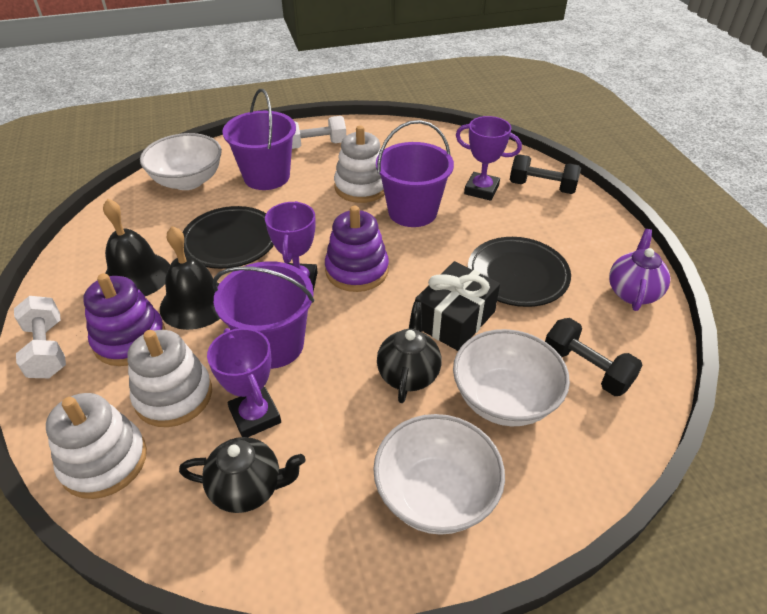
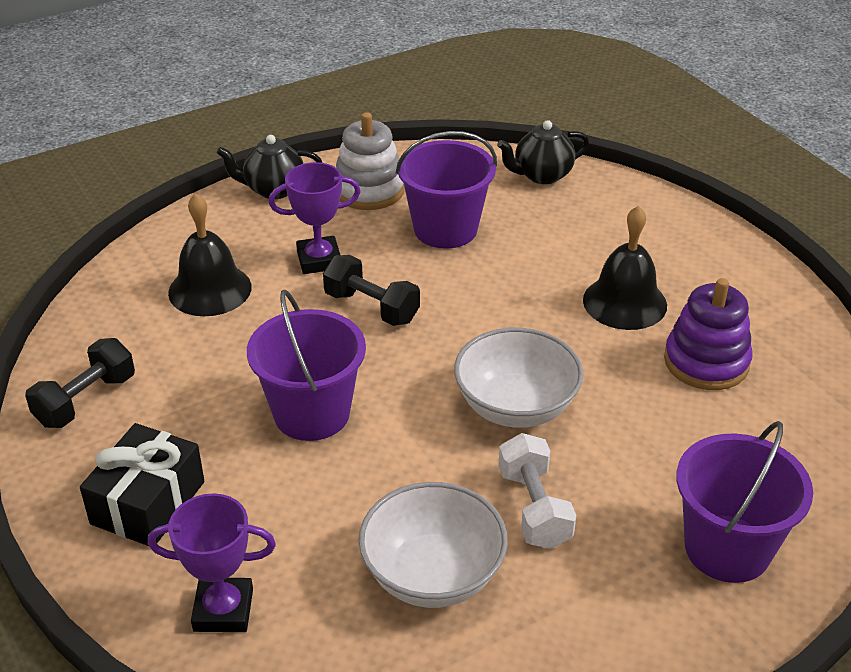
black plate: 2 -> 0
purple stacking toy: 2 -> 1
purple teapot: 1 -> 0
purple trophy: 3 -> 2
white bowl: 3 -> 2
white dumbbell: 2 -> 1
white stacking toy: 3 -> 1

